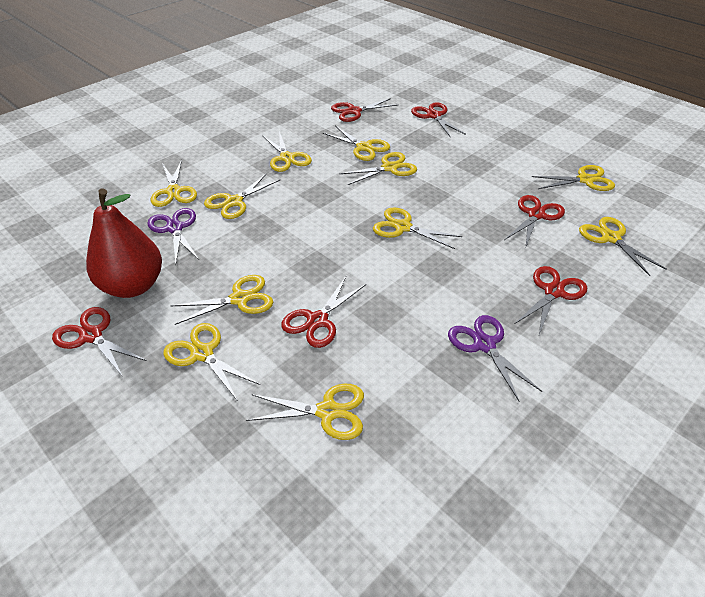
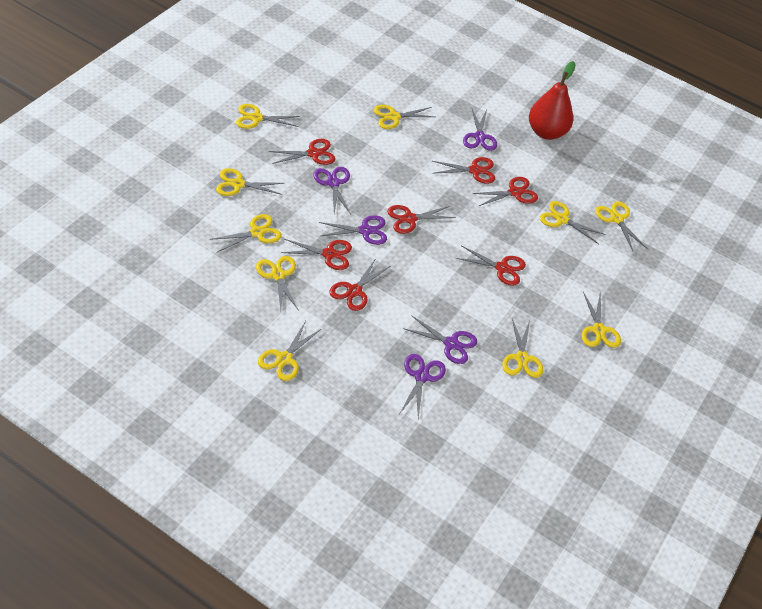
purple scissors: 2 -> 5
red scissors: 6 -> 7
yellow scissors: 11 -> 10

